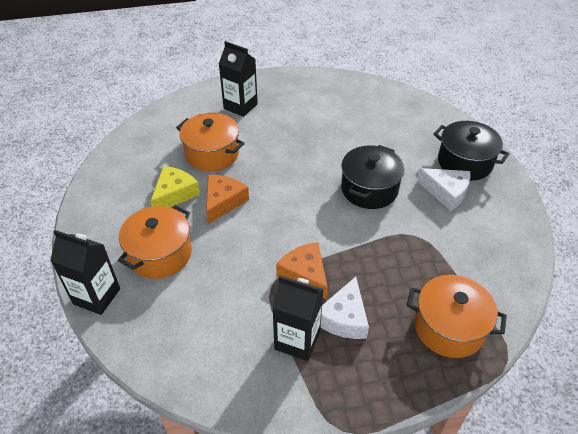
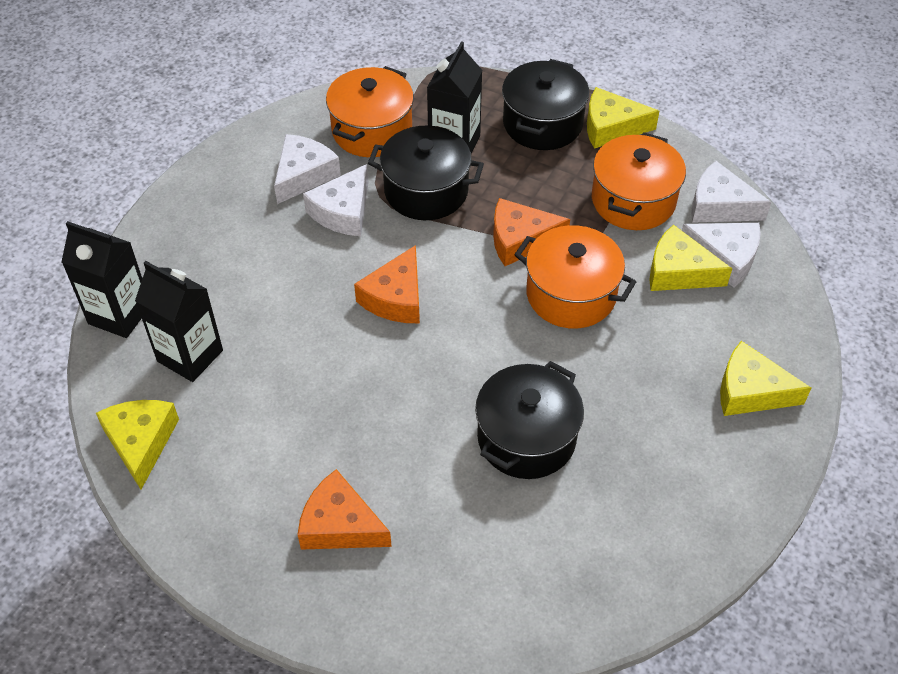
black pot: 2 -> 3
orange cheese: 2 -> 3
white cheese: 2 -> 4
yellow cheese: 1 -> 4

